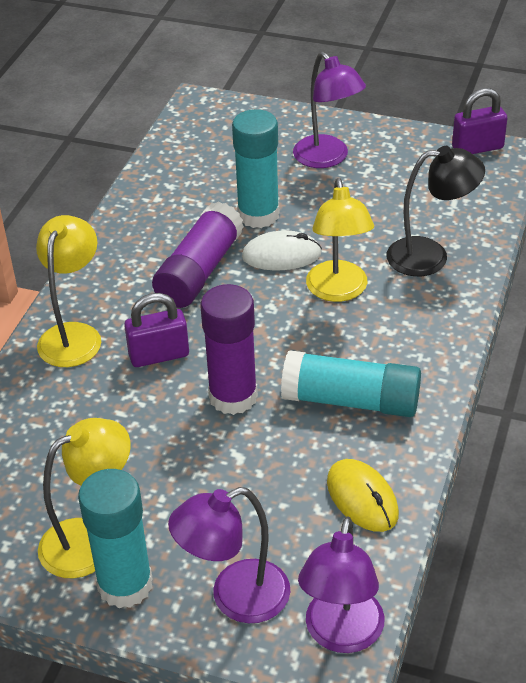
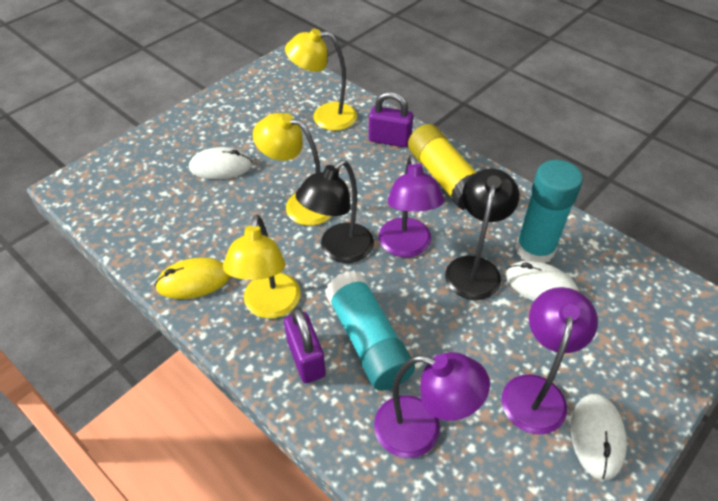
black lamp: 1 -> 2
purple glue stick: 2 -> 0
turquoise glue stick: 3 -> 2
white mouse: 1 -> 3
yellow glue stick: 0 -> 1

